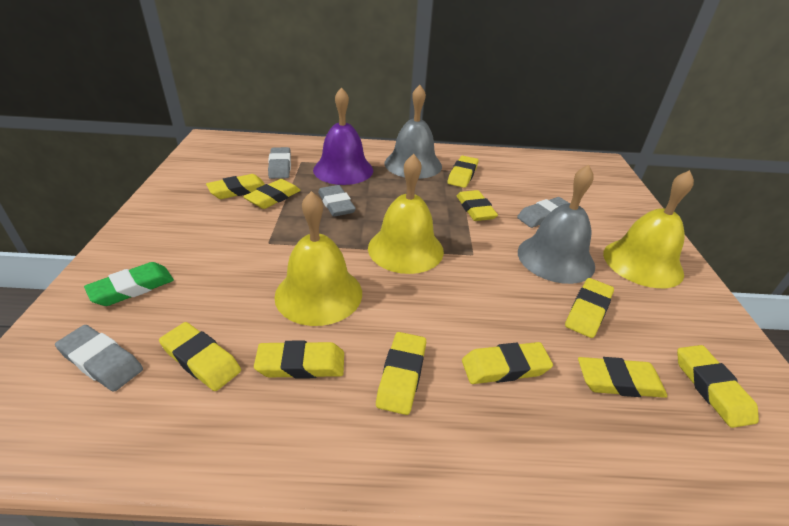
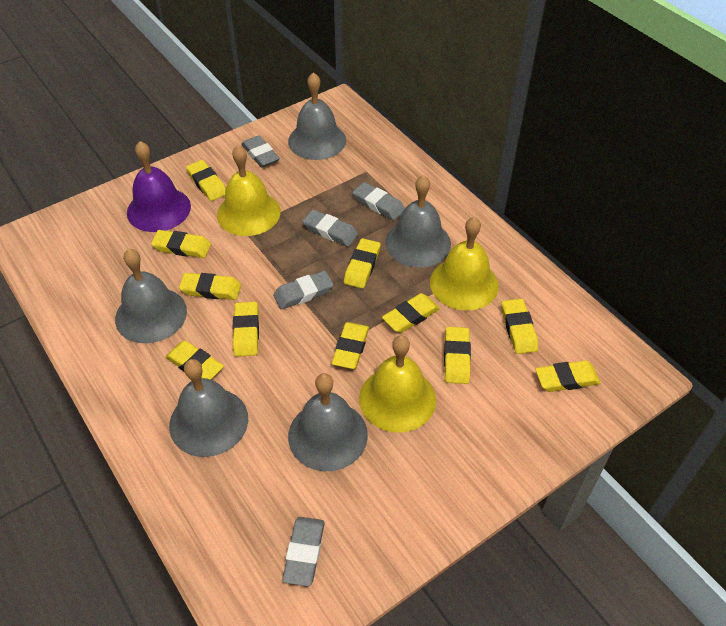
green eraser: 1 -> 0
grey bell: 2 -> 5
grey eraser: 4 -> 5

